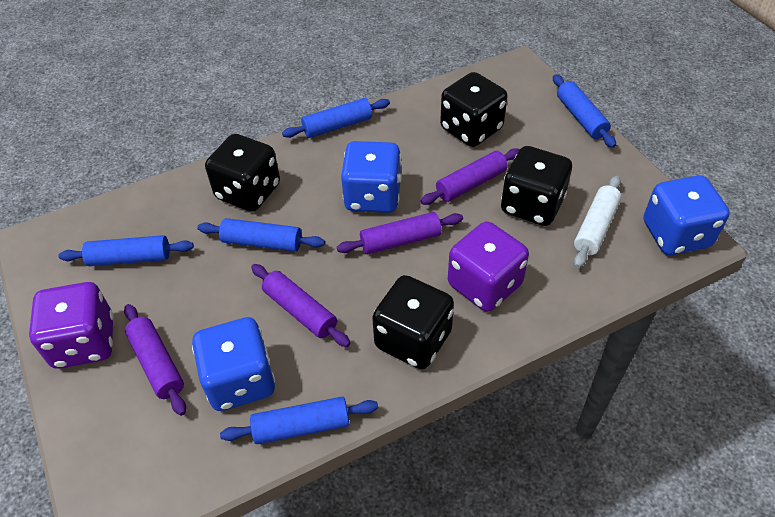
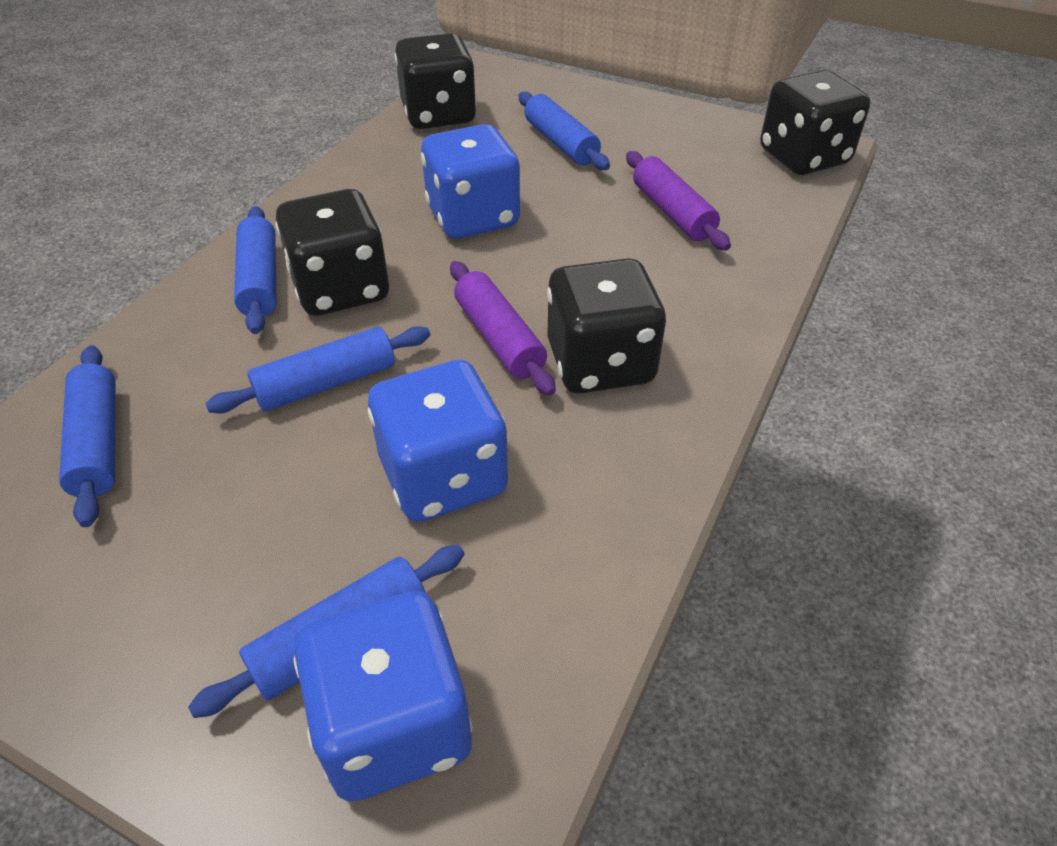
purple dice: 2 -> 0
purple rolling pin: 4 -> 2
white rolling pin: 1 -> 0

